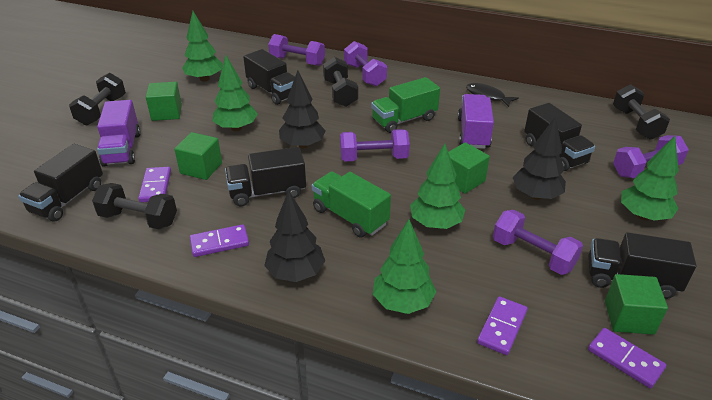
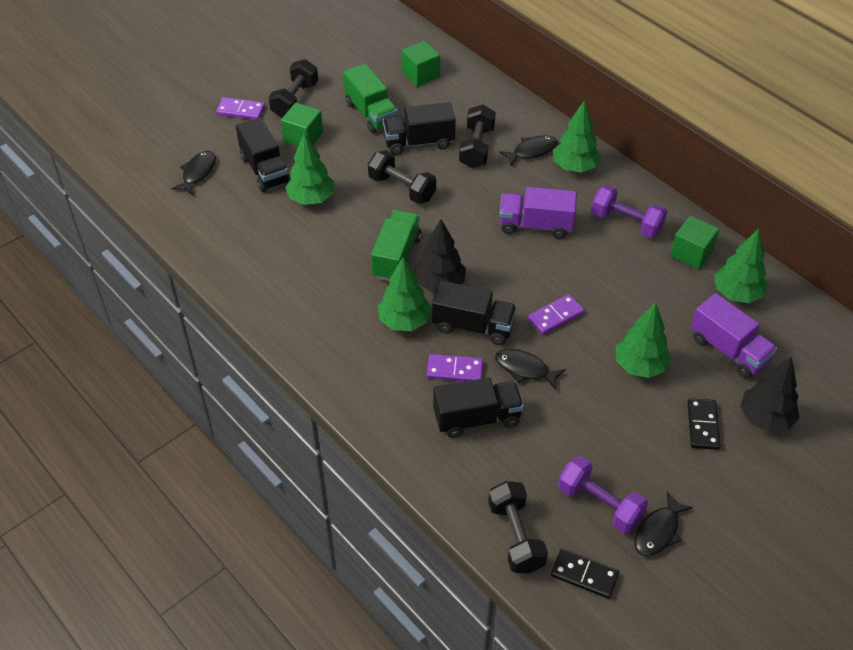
black domino: 0 -> 2
black fish: 1 -> 4
black tree: 3 -> 2
black truck: 5 -> 4
green cube: 4 -> 3
purple domino: 4 -> 3
purple dumbbell: 5 -> 2

